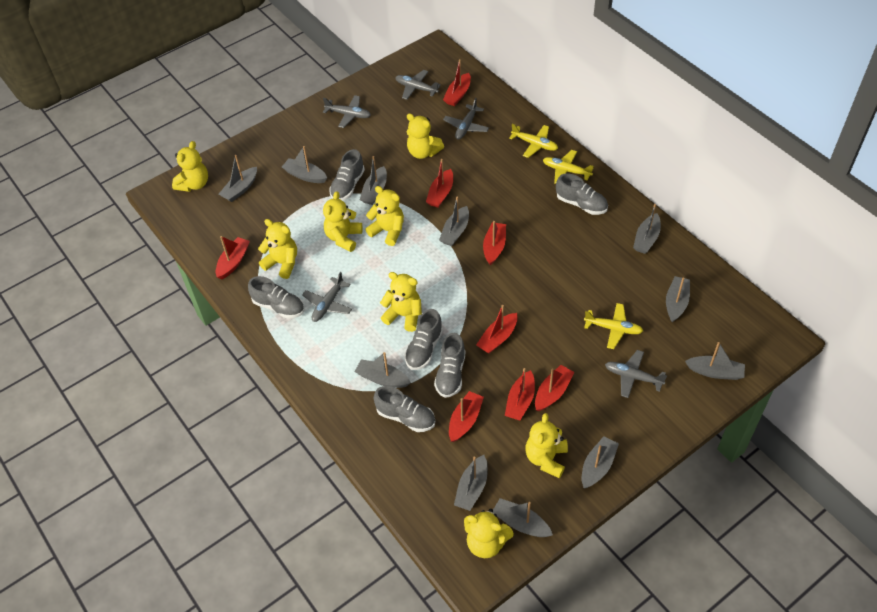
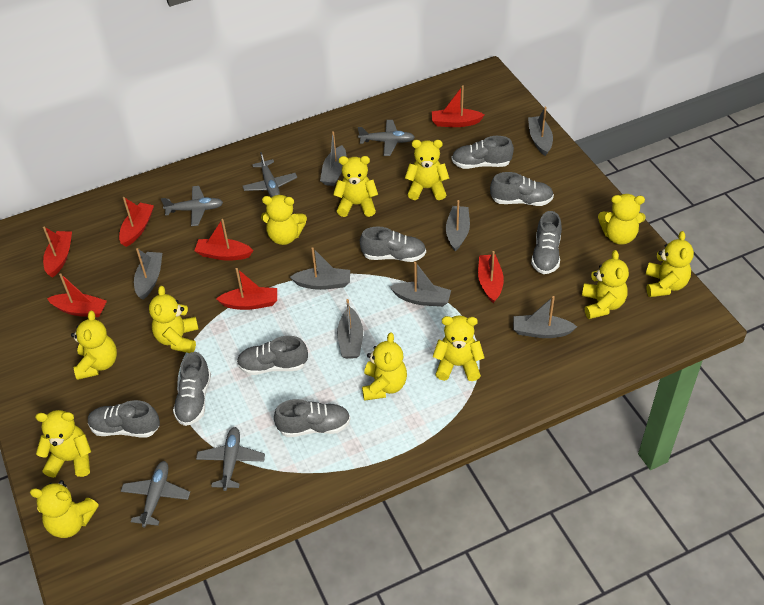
grey boat: 11 -> 8
grey shoe: 6 -> 8
red boat: 8 -> 7
yellow plane: 3 -> 0
yellow teddy bear: 8 -> 12

